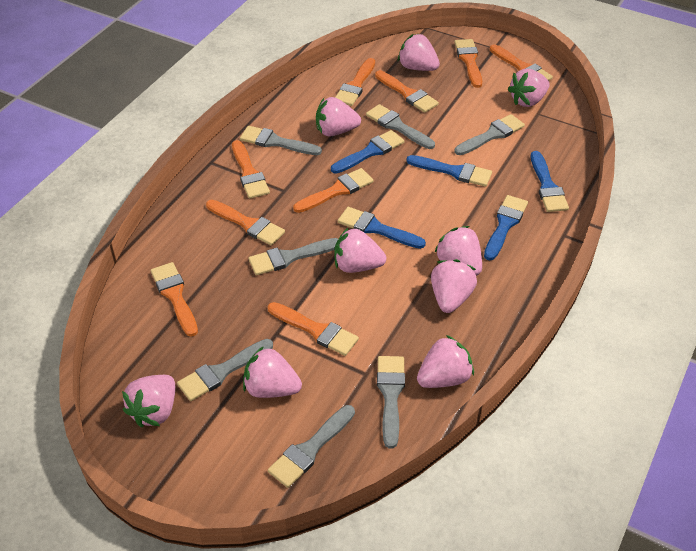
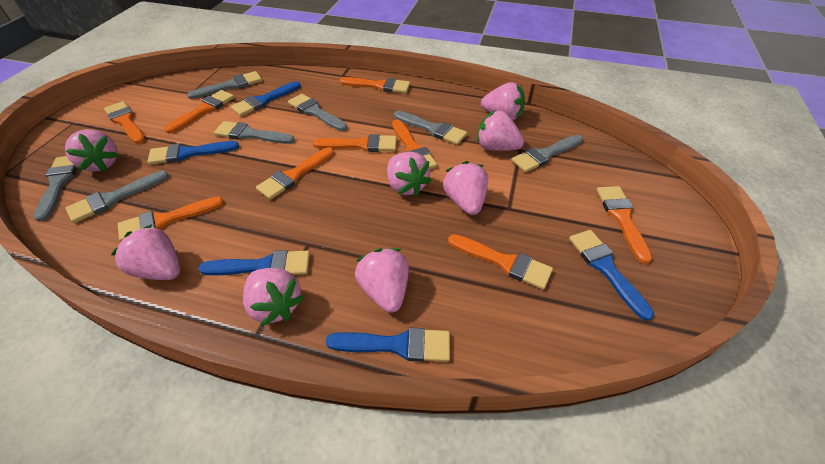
pink strawberry: 9 -> 8

